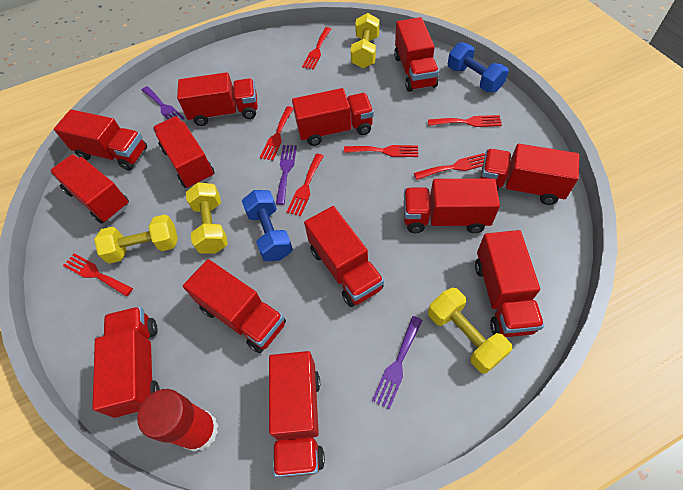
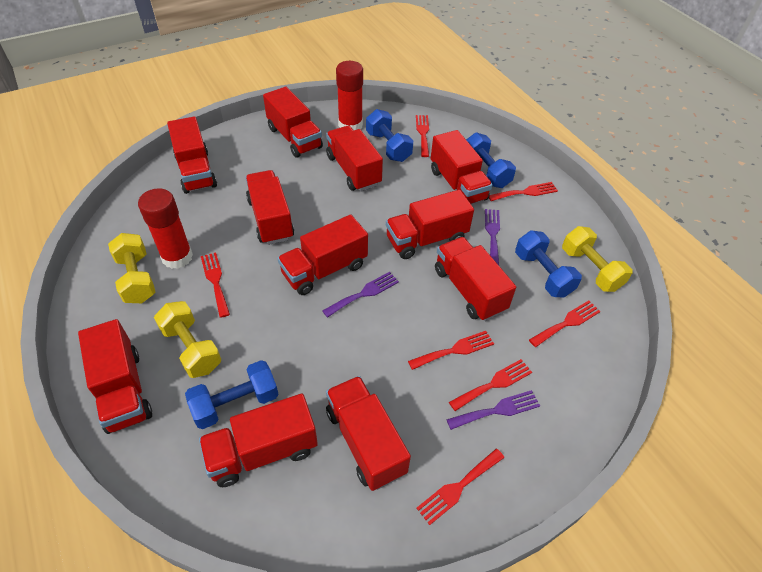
blue dumbbell: 2 -> 4
red glue stick: 1 -> 2
red truck: 13 -> 11
yellow dumbbell: 4 -> 3

